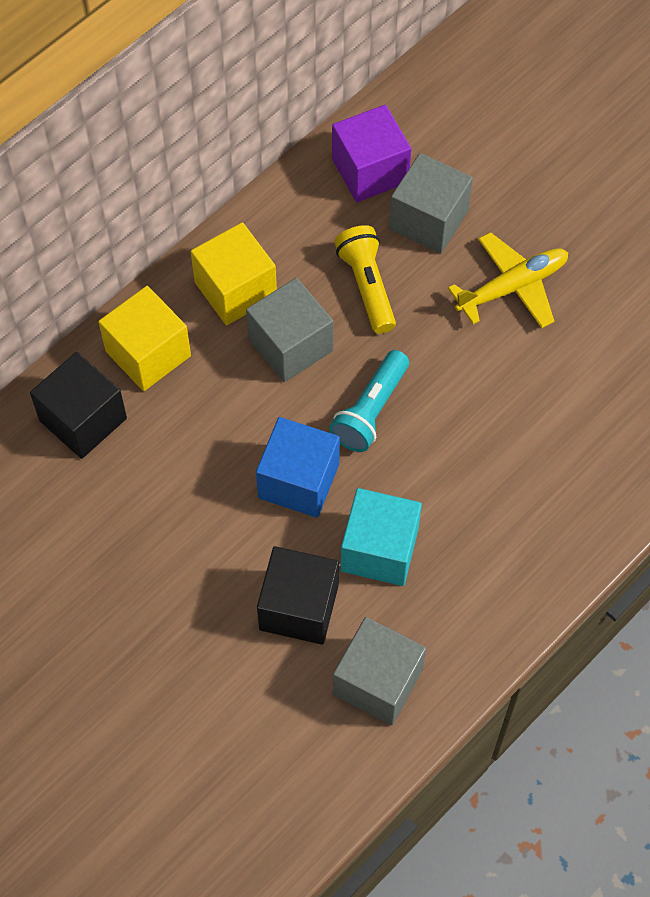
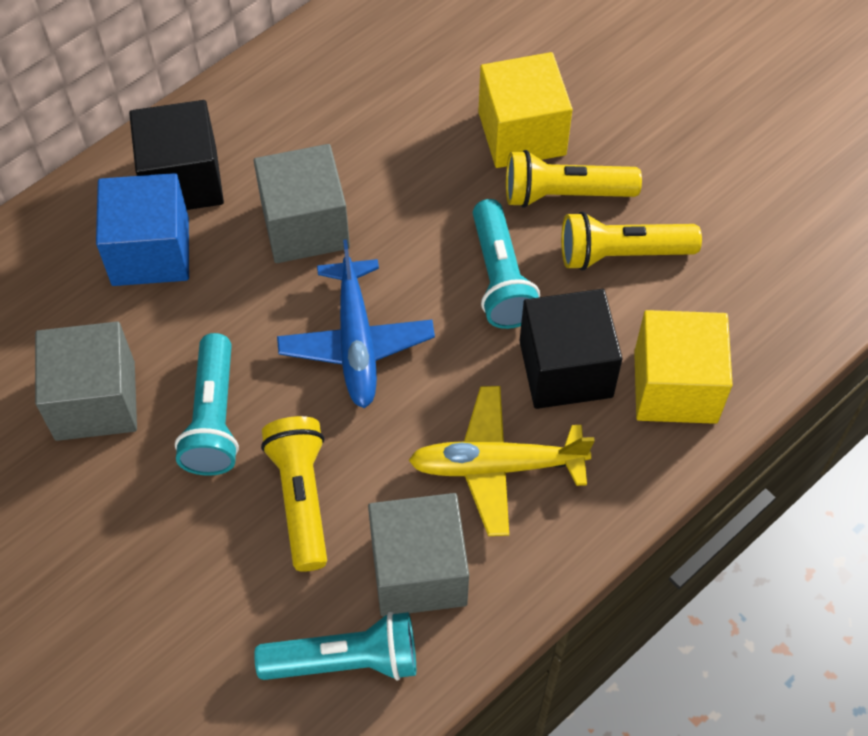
blue plane: 0 -> 1
purple cube: 1 -> 0
turquoise cube: 1 -> 0
turquoise flashlight: 1 -> 3
yellow flashlight: 1 -> 3

